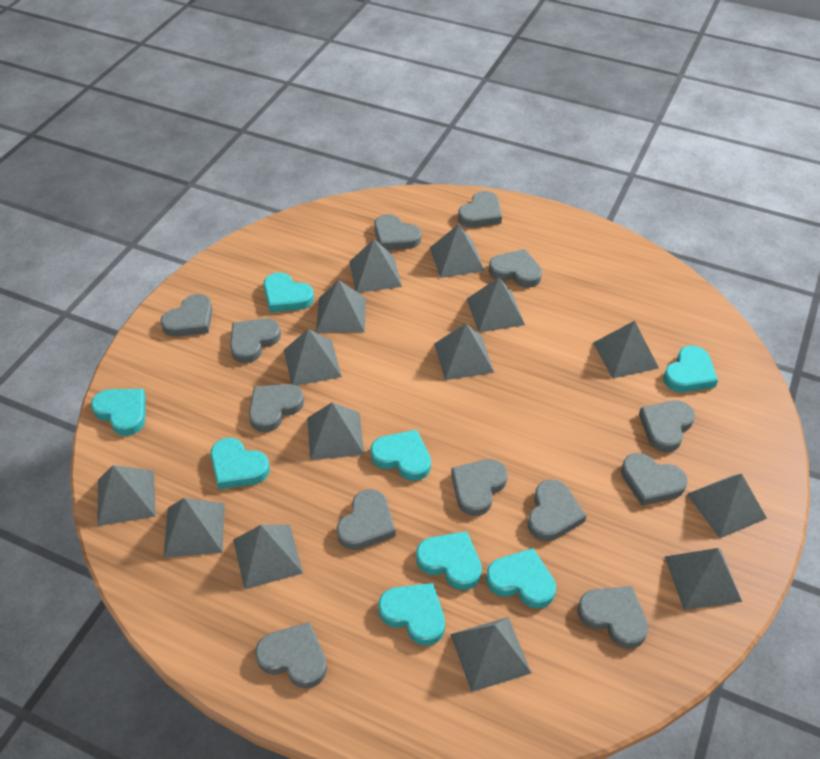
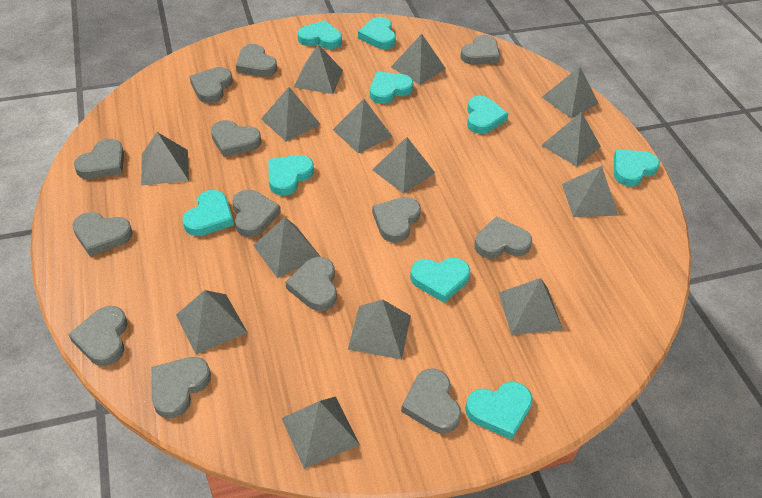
turquoise heart: 8 -> 9

